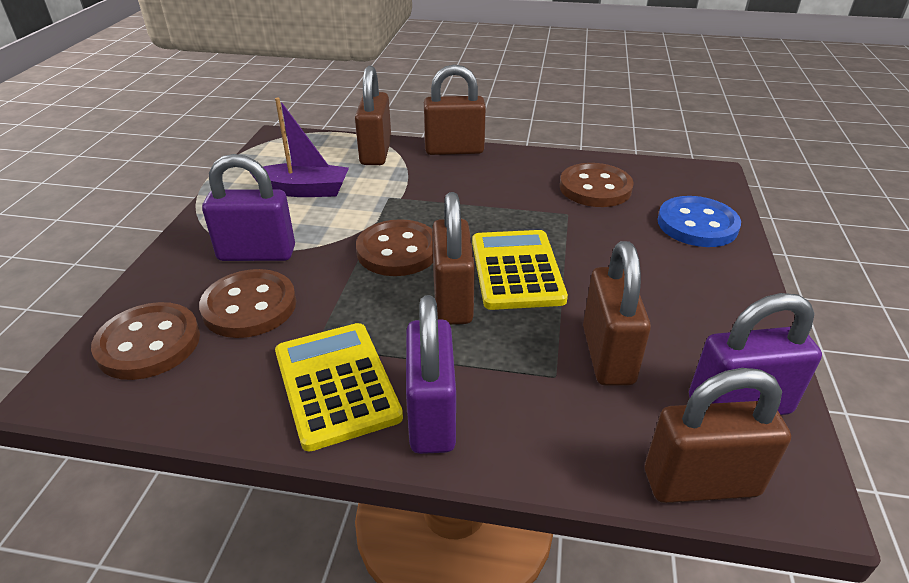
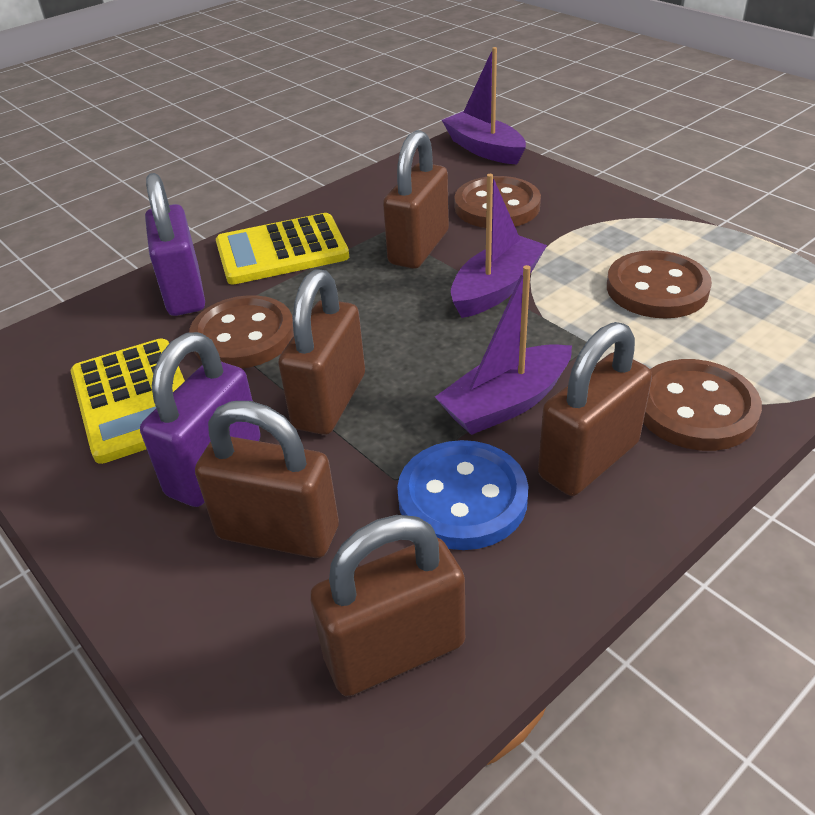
purple boat: 1 -> 3
purple padlock: 3 -> 2

